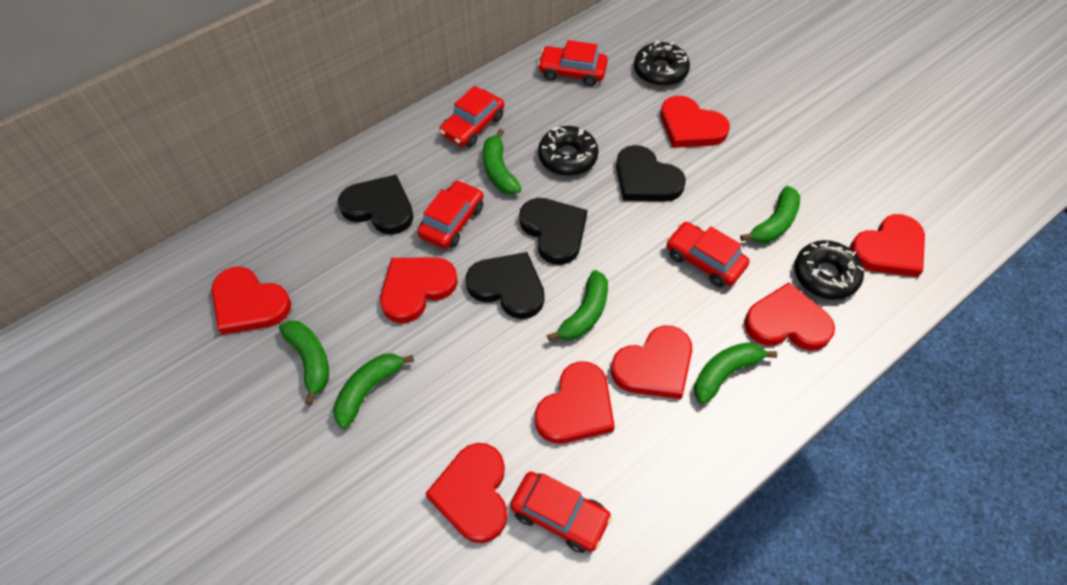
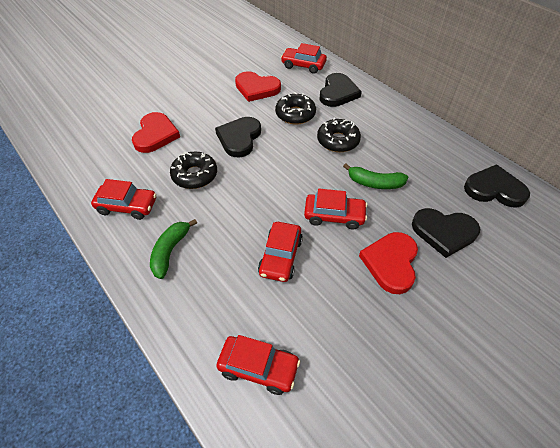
green banana: 6 -> 2
red heart: 8 -> 3

